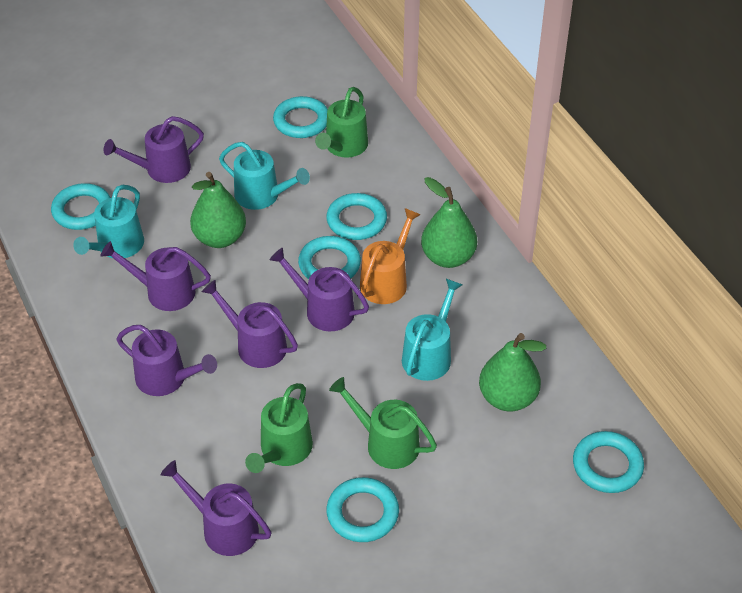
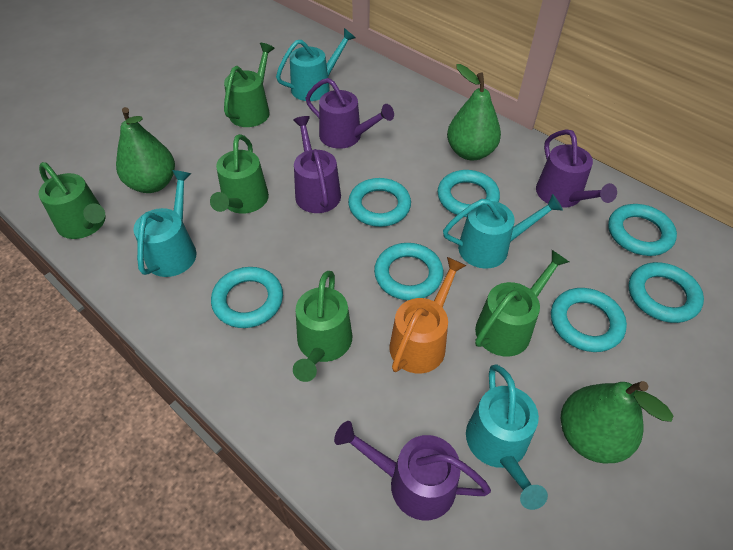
green watering can: 3 -> 5
purple watering can: 6 -> 4
turquoise ring: 6 -> 7
turquoise watering can: 3 -> 4

